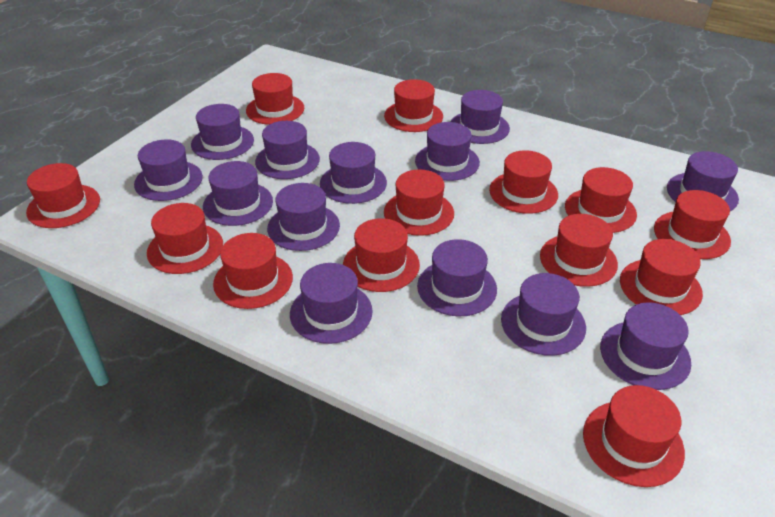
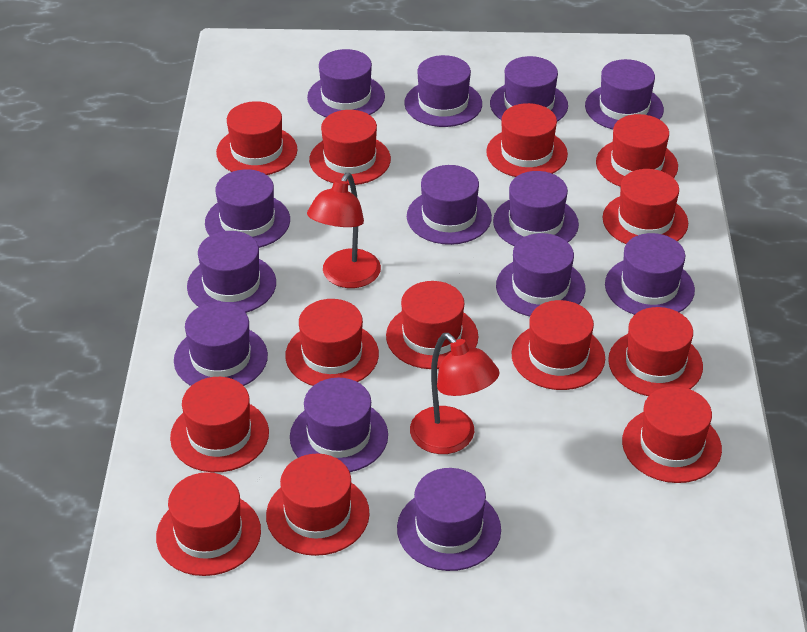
red lamp: 0 -> 2

